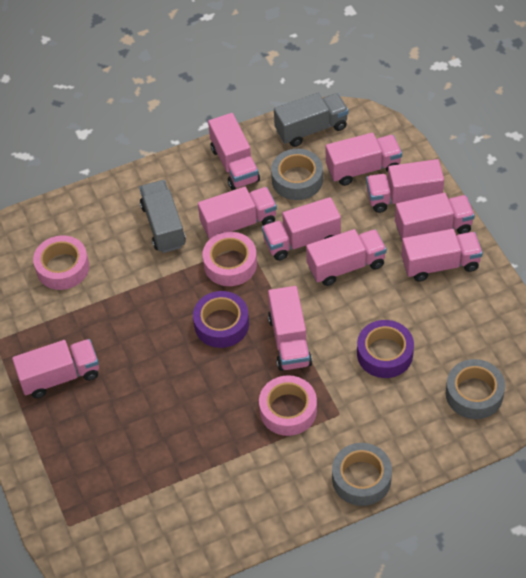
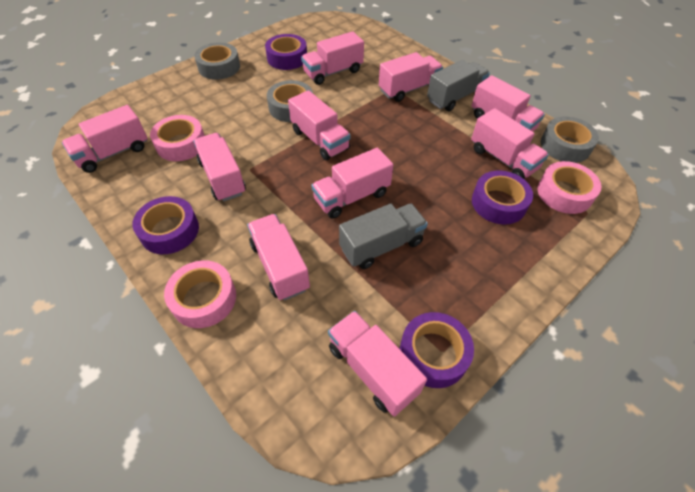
purple tape: 2 -> 4

